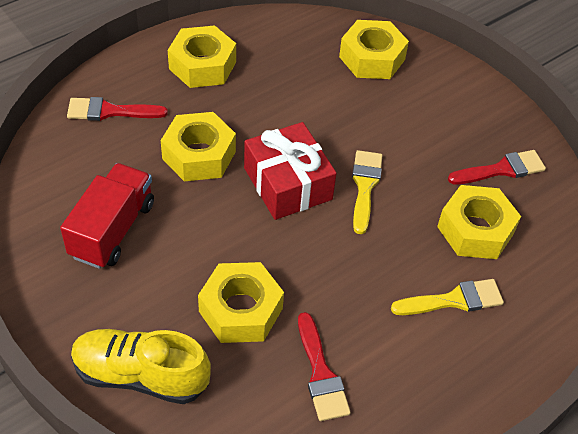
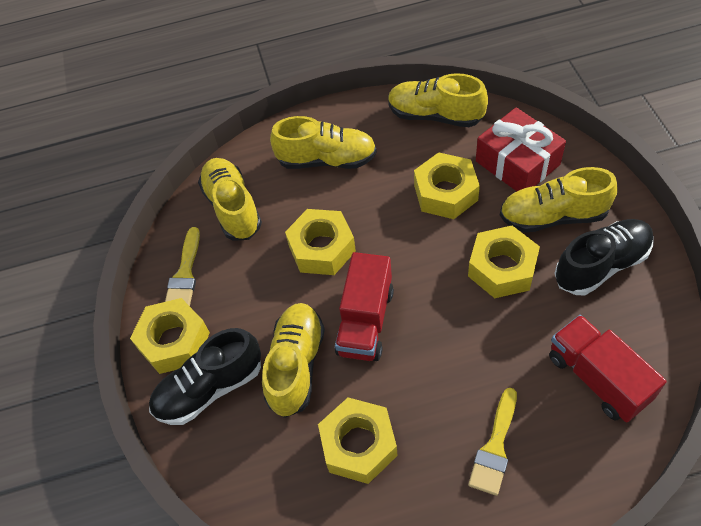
black shoe: 0 -> 2
red brush: 3 -> 0
red truck: 1 -> 2
yellow shoe: 1 -> 5

